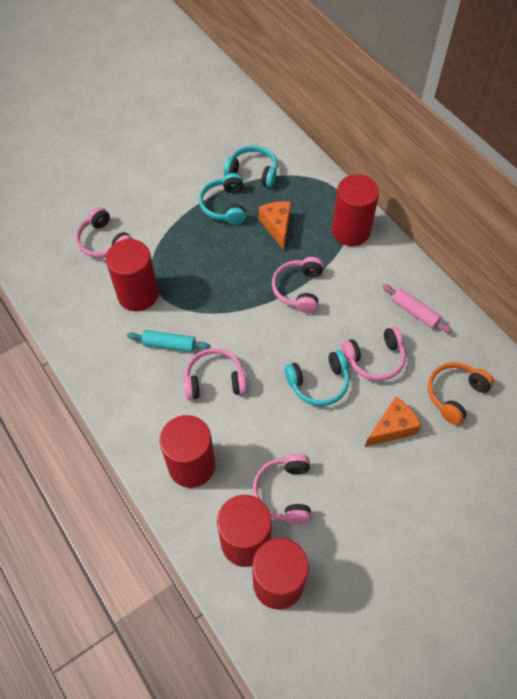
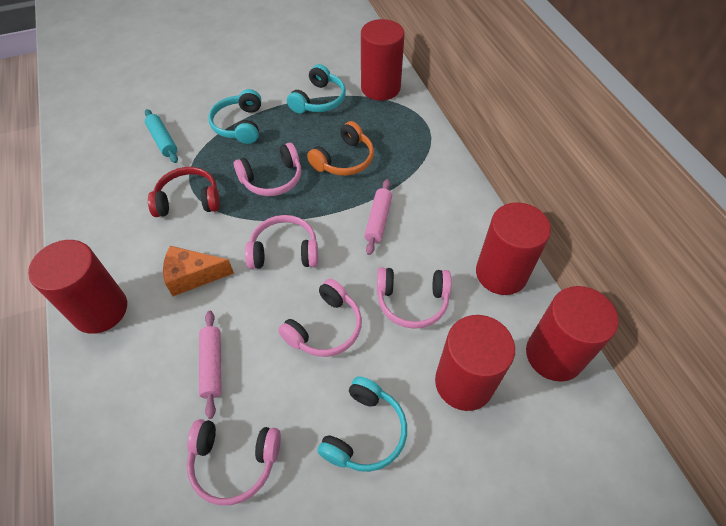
orange cheese: 2 -> 1
pink rolling pin: 1 -> 2
red headphones: 0 -> 1

